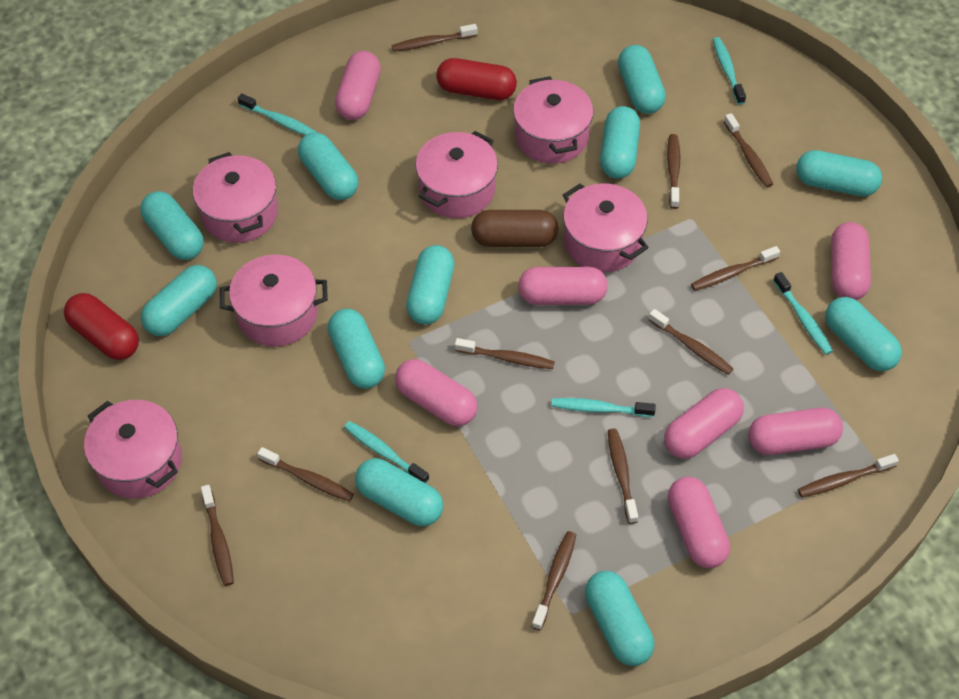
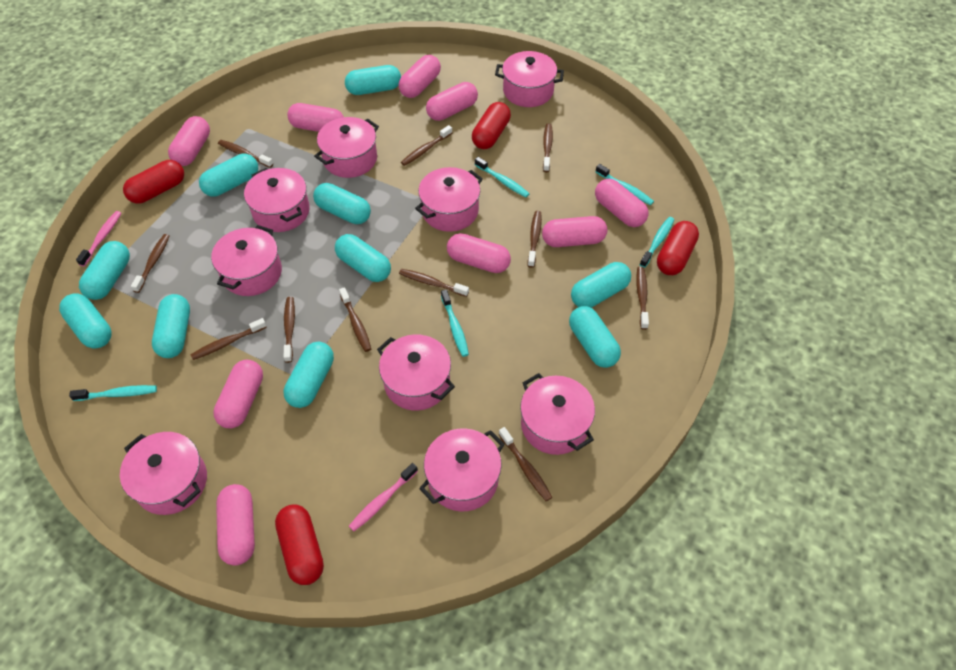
brown capsule: 1 -> 0
pink capsule: 7 -> 9
pink pot: 6 -> 9
pink toothbrush: 0 -> 2
red capsule: 2 -> 4
turquoise capsule: 11 -> 10

